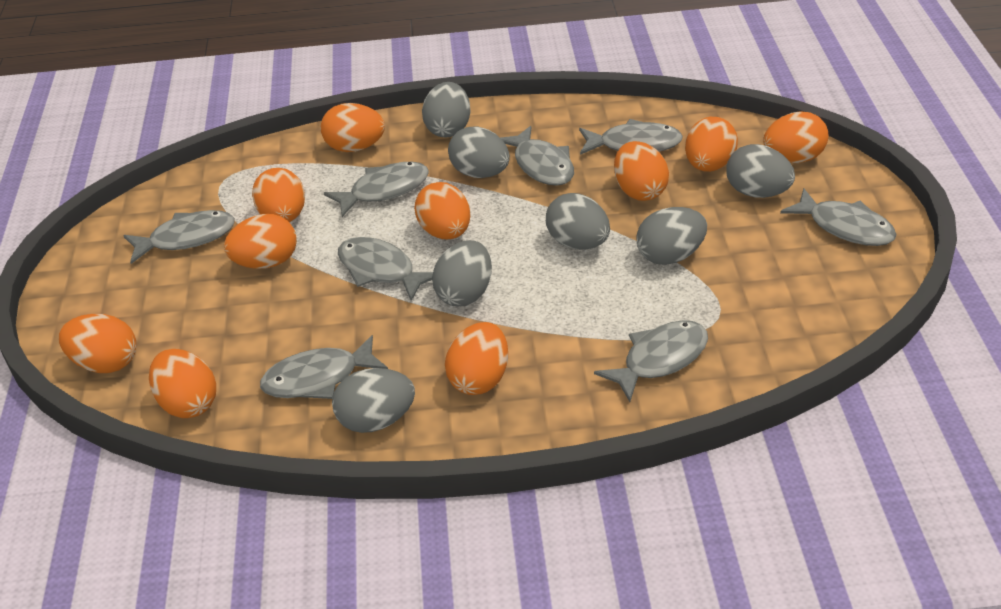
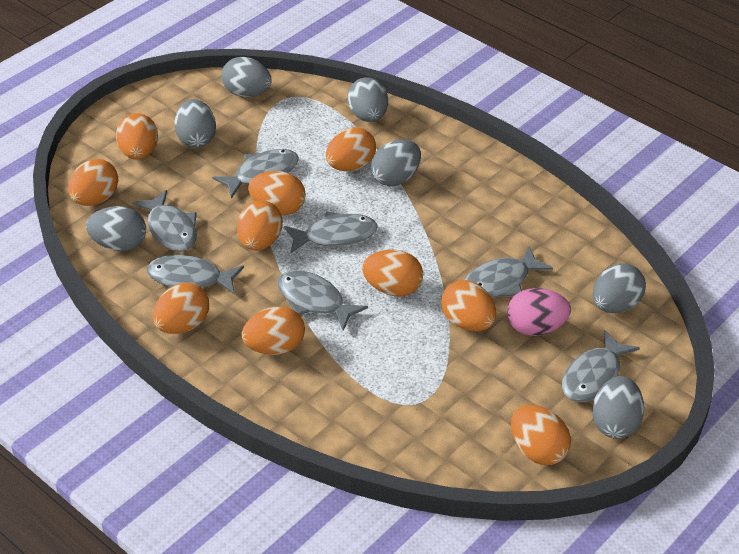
grey fish: 8 -> 7
pink egg: 0 -> 1

